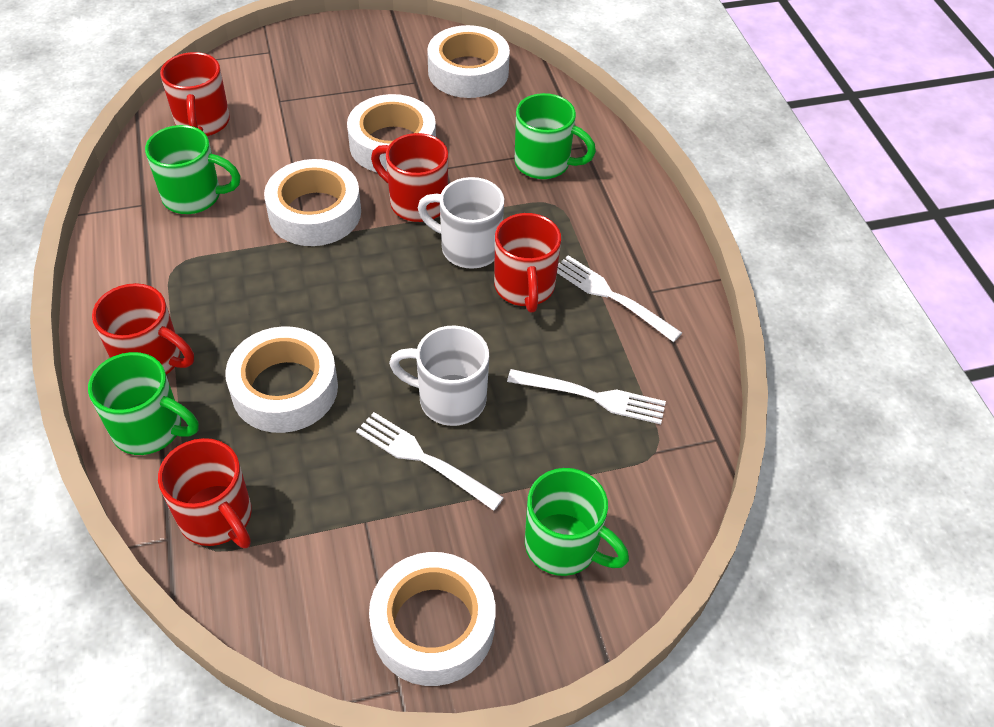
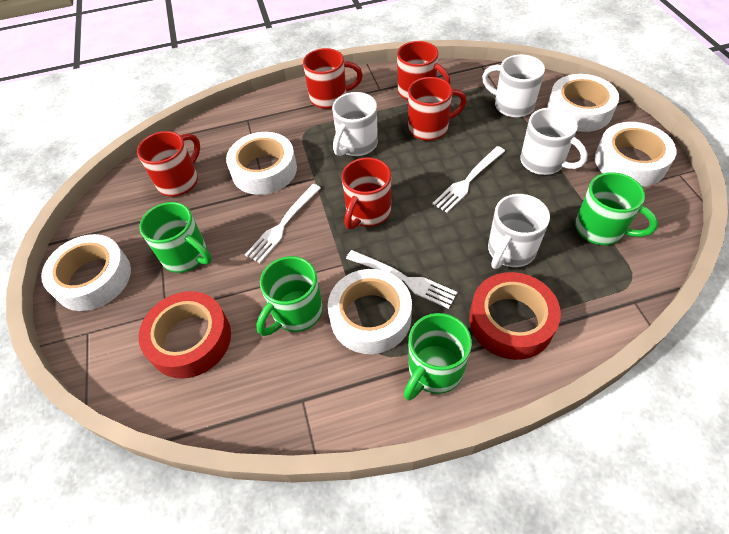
red tape: 0 -> 2
white mug: 2 -> 4

